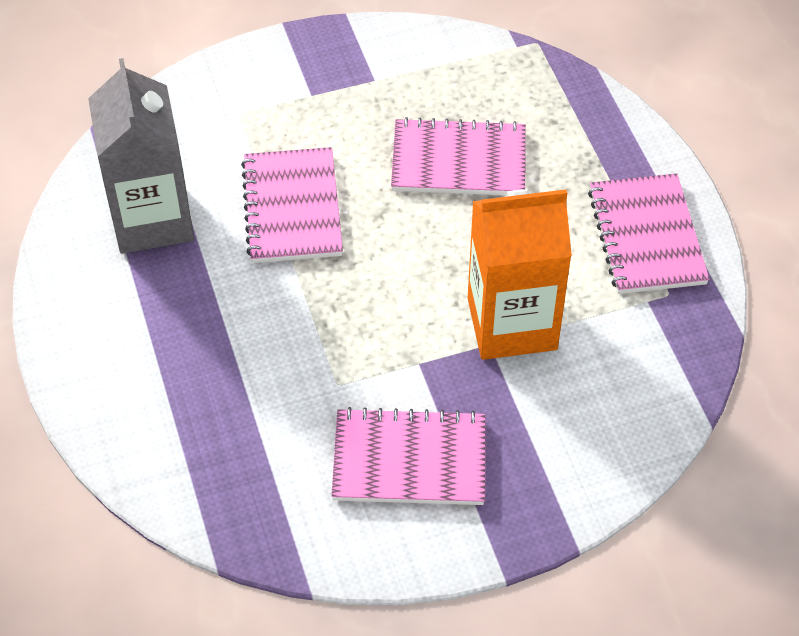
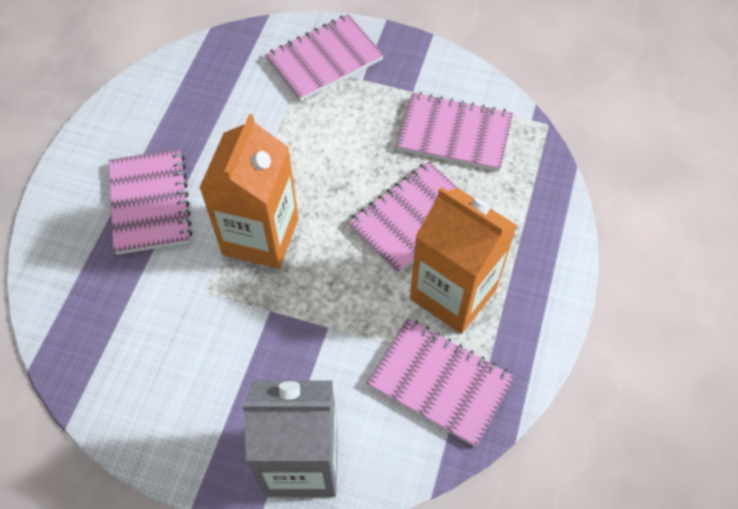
orange carton: 1 -> 2
pink notebook: 4 -> 5

